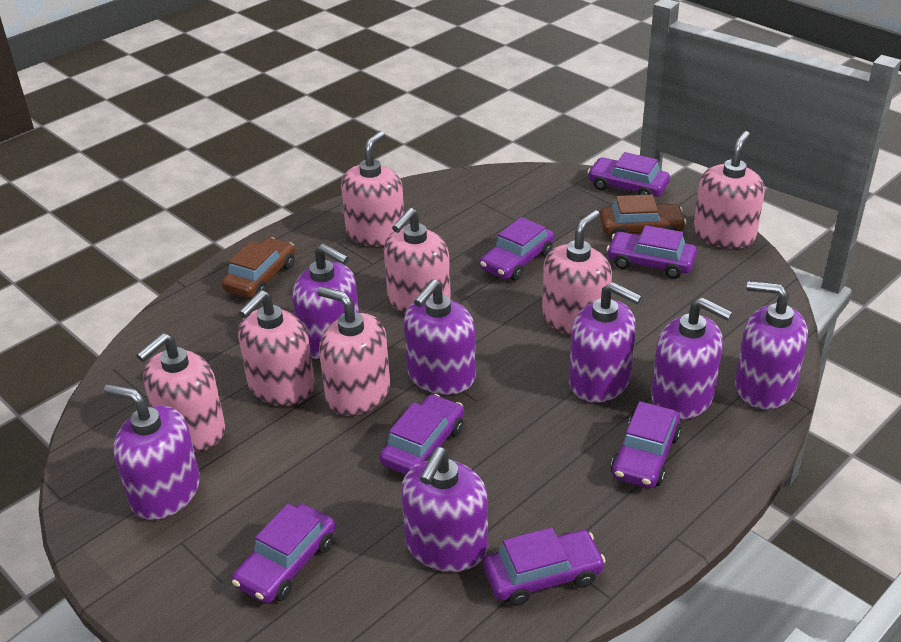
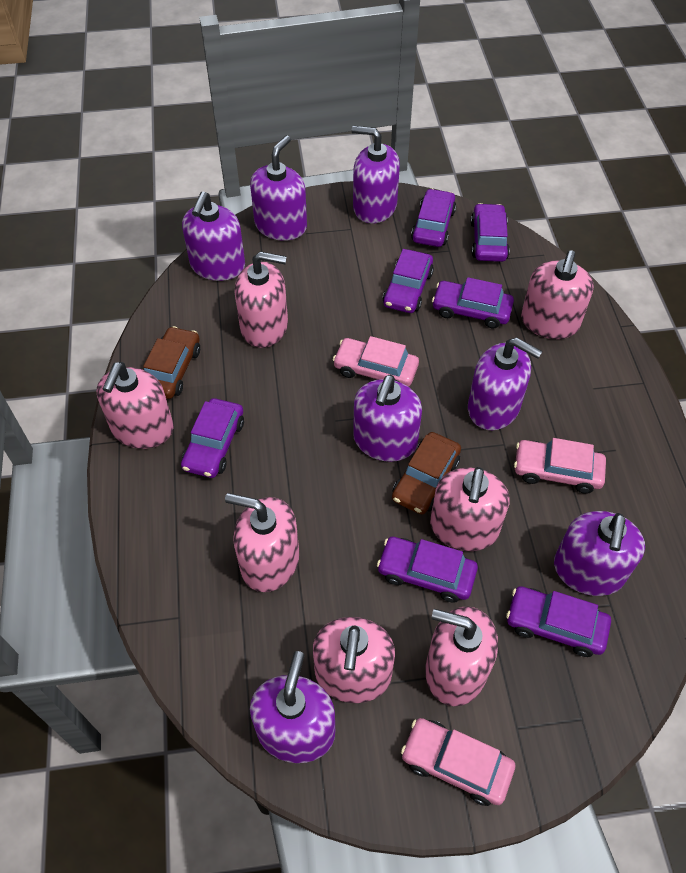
pink car: 0 -> 3

